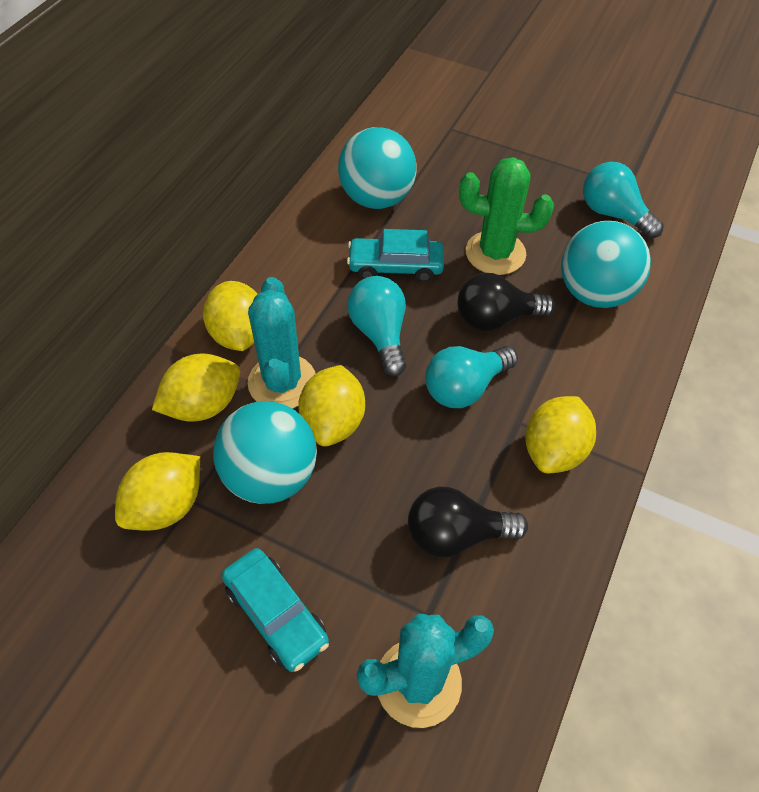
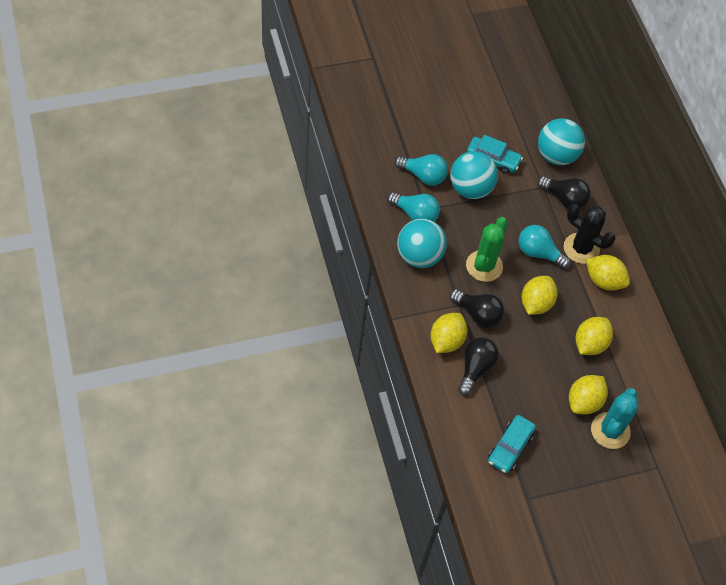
black cactus: 0 -> 1
black light bulb: 2 -> 3
turquoise cactus: 2 -> 1

